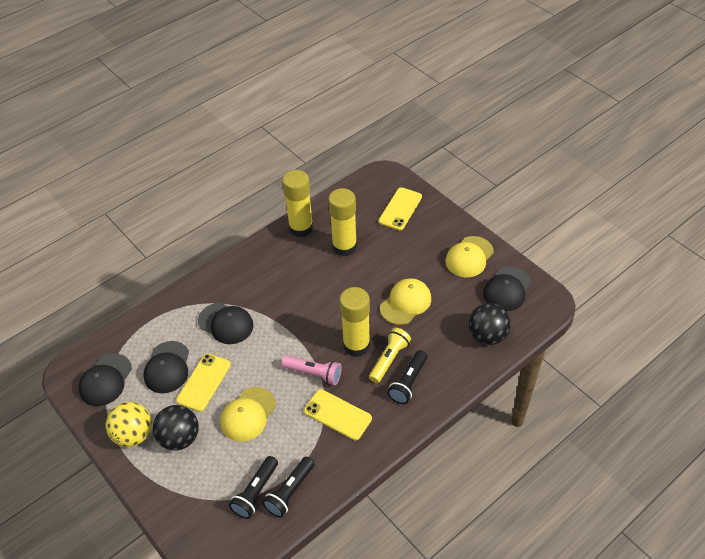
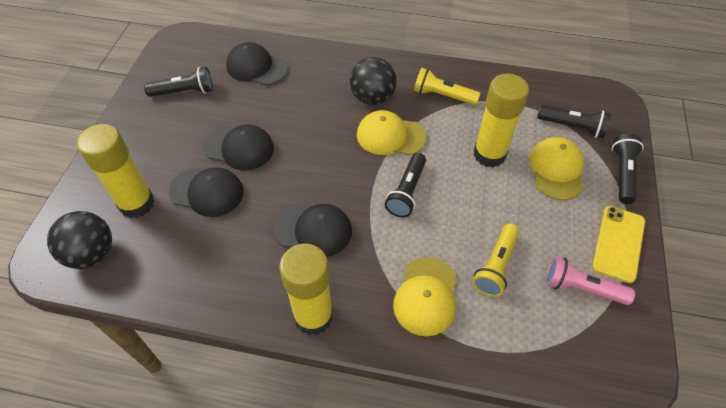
black flashlight: 3 -> 4
yellow ball: 1 -> 0
yellow flashlight: 1 -> 2
yellow phone: 3 -> 1

